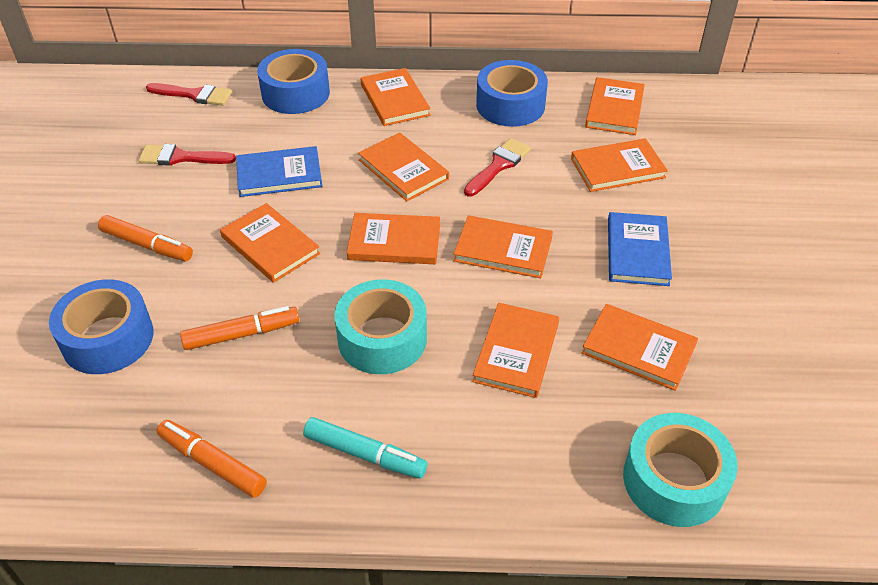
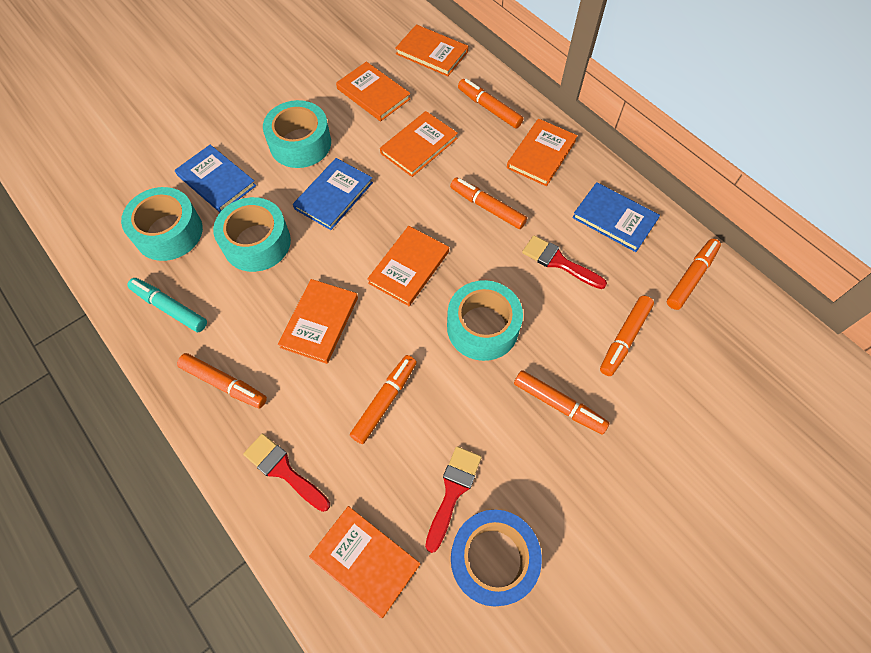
blue book: 2 -> 3
blue tape: 3 -> 1
orange book: 9 -> 7
orange marker: 3 -> 7
turquoise tape: 2 -> 4

